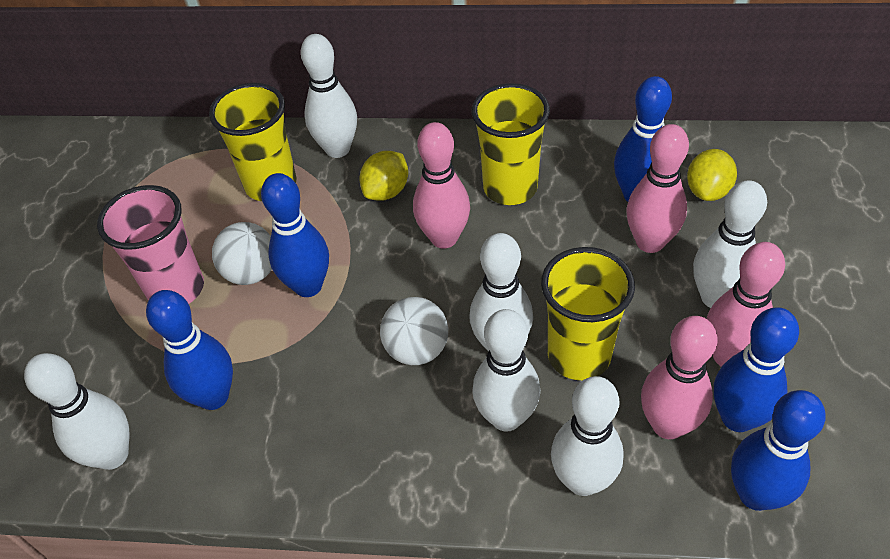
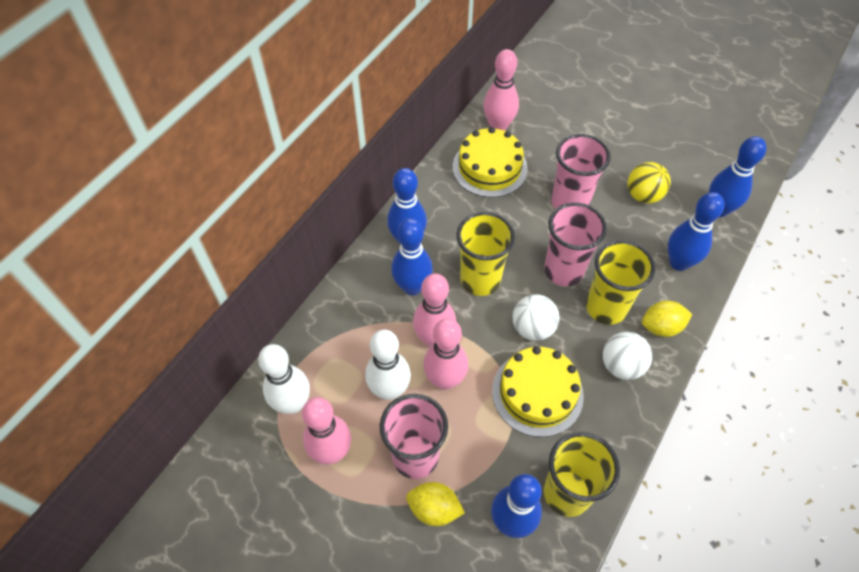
pink cup: 1 -> 3
white bowling pin: 6 -> 2
yellow ball: 0 -> 1
yellow cake: 0 -> 2

